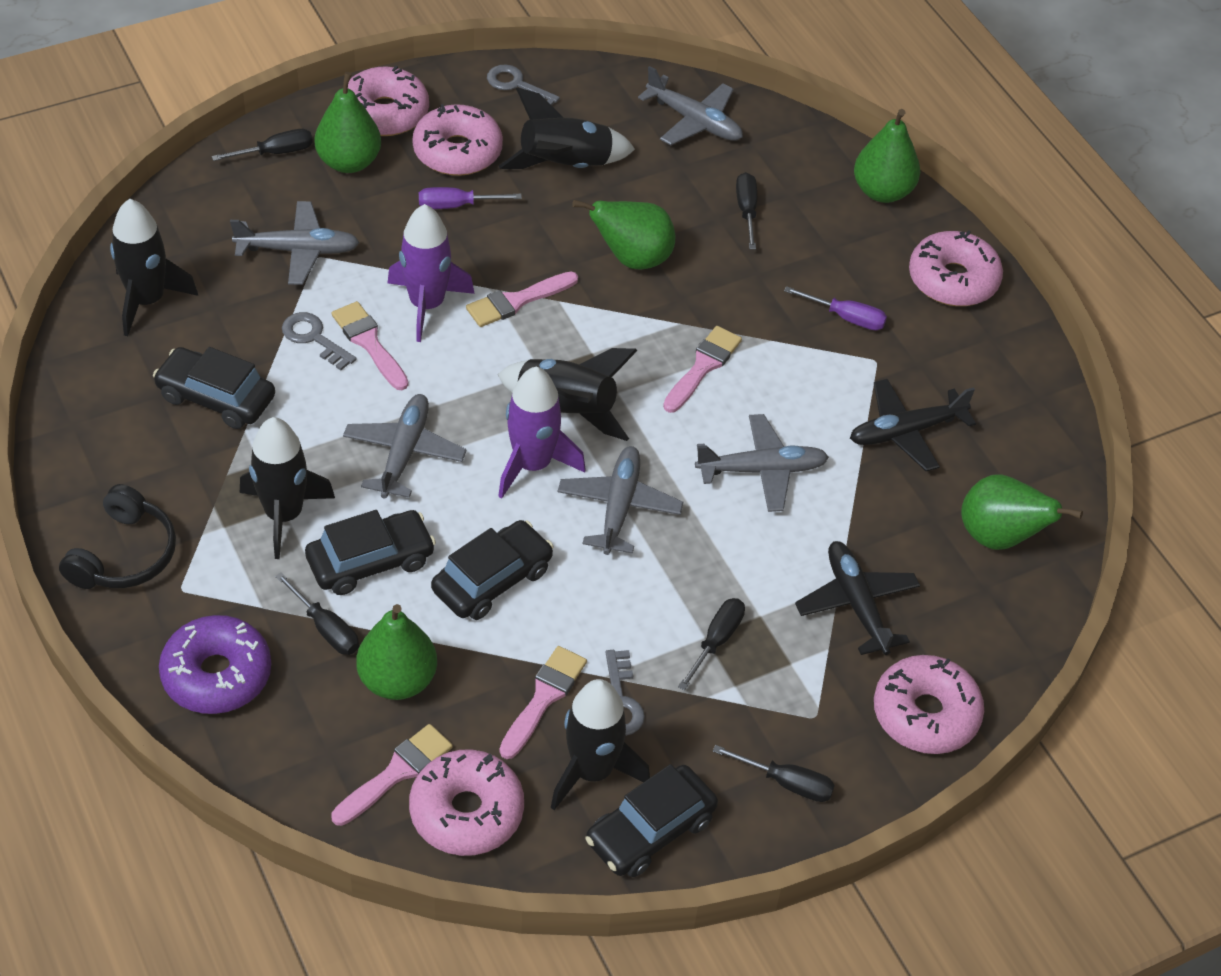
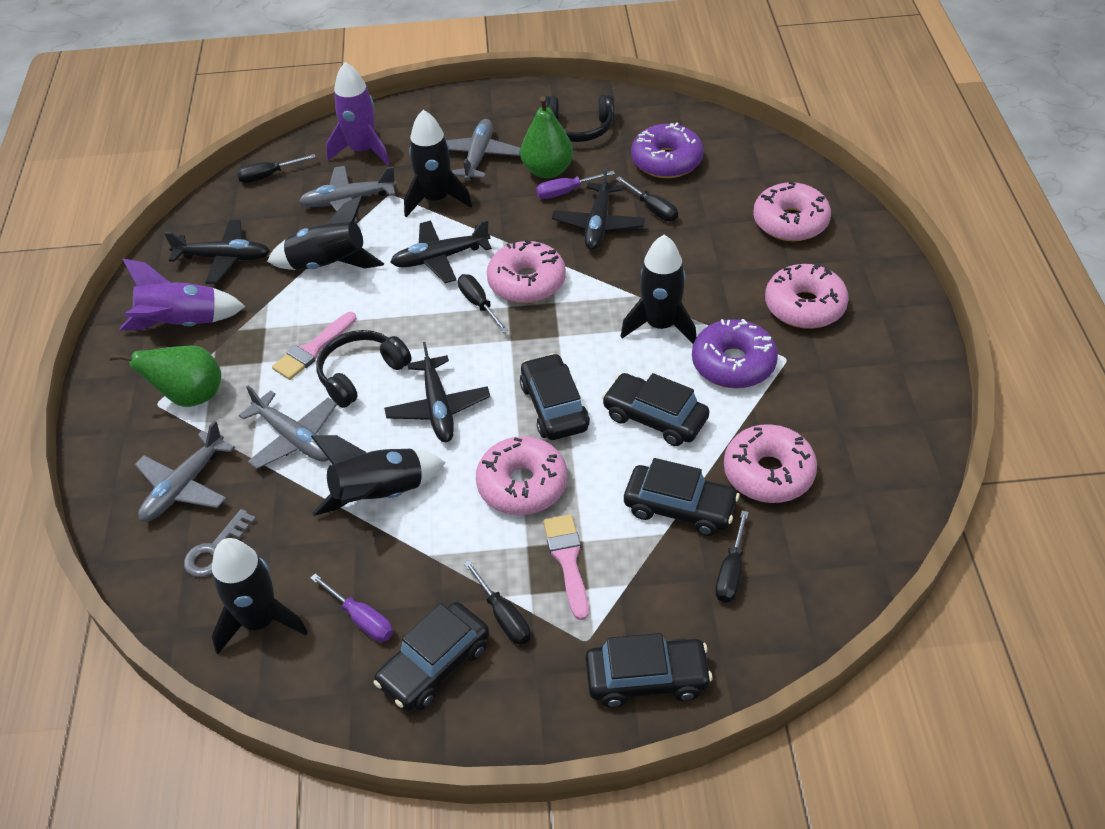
black car: 4 -> 5
black headphones: 1 -> 2
black plane: 2 -> 4
green pear: 5 -> 2
grey key: 3 -> 1
grey plane: 5 -> 4
pink brush: 5 -> 2
purple donut: 1 -> 2

